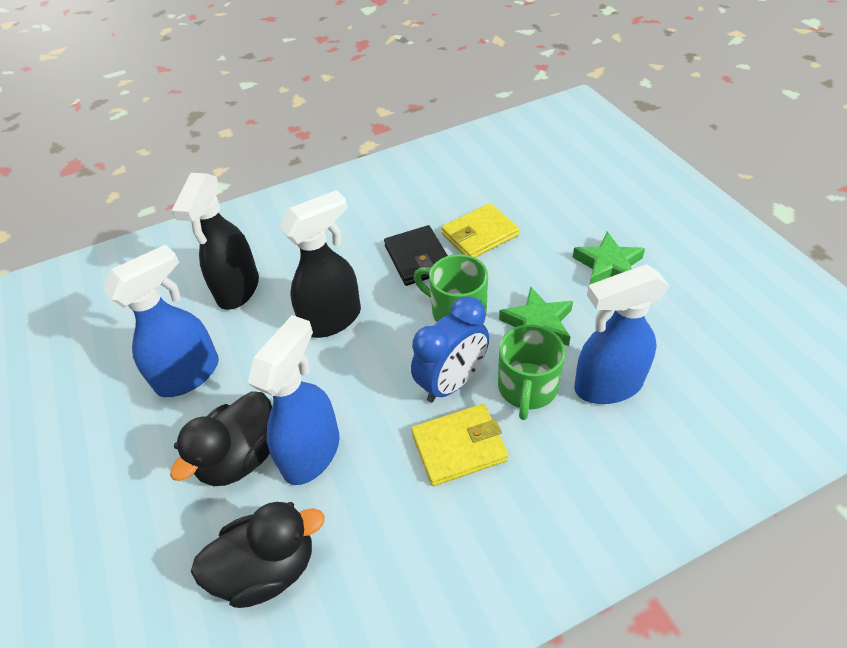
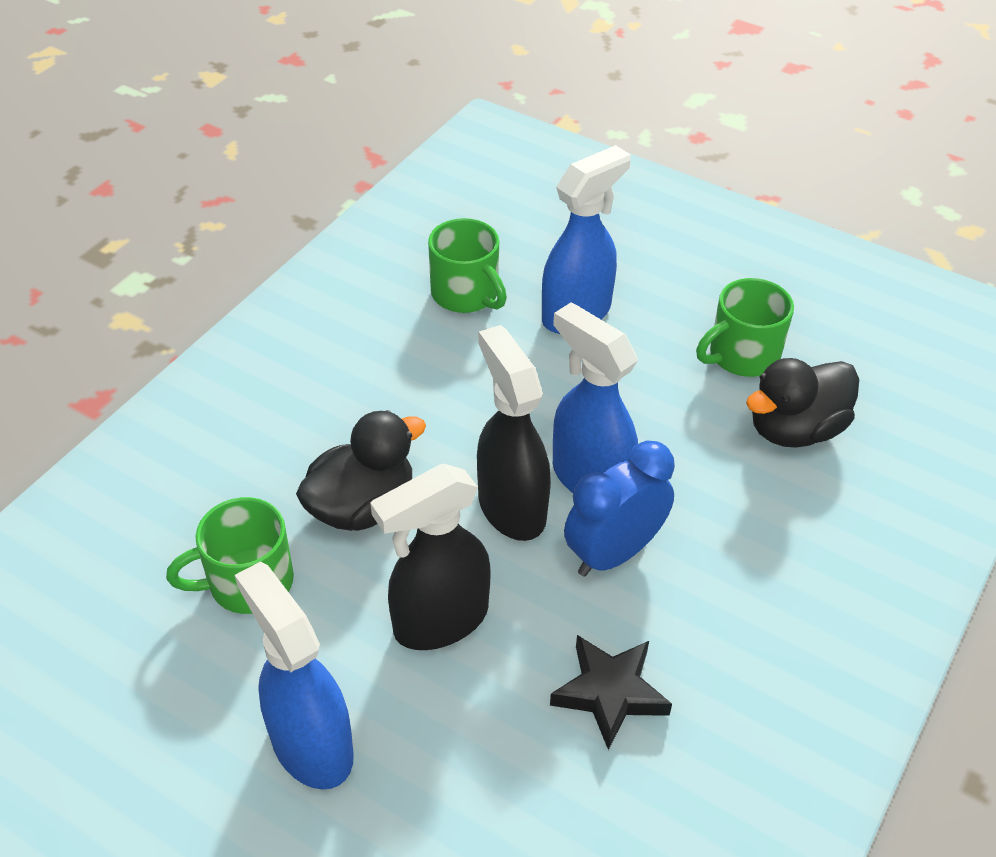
black star: 0 -> 1
black wallet: 1 -> 0
green mug: 2 -> 3
green star: 2 -> 0
yellow wallet: 2 -> 0

